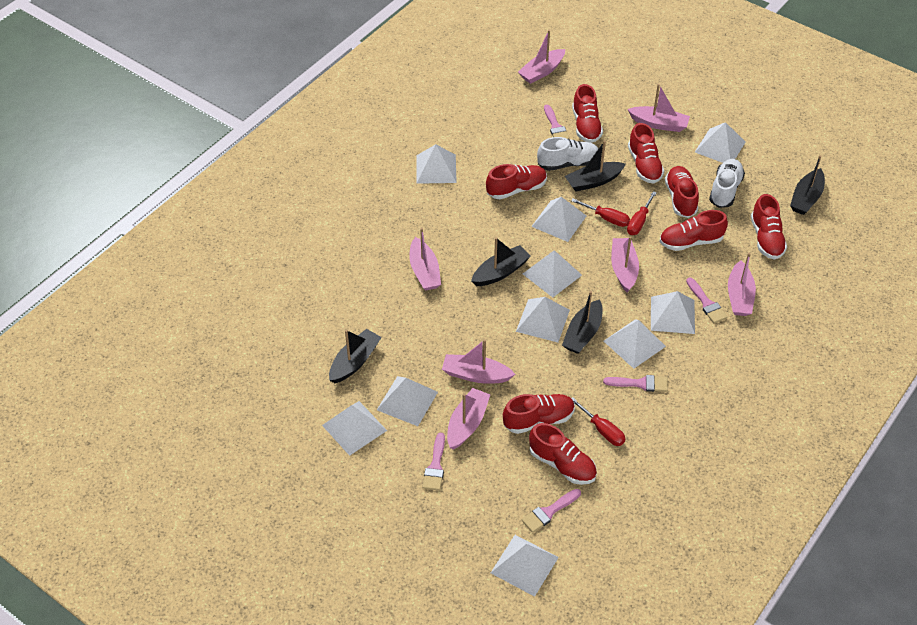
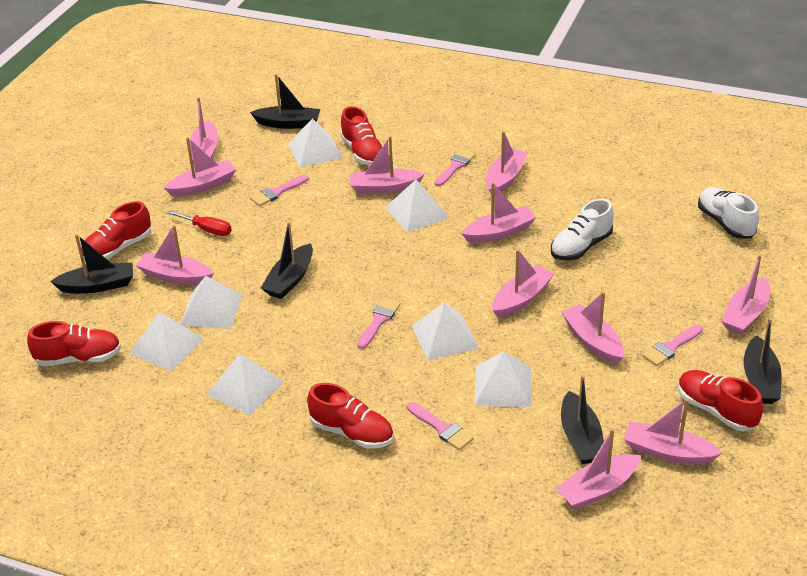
pink boat: 7 -> 11
red screwdriver: 3 -> 1
red shoe: 8 -> 5
white pyramid: 10 -> 7

